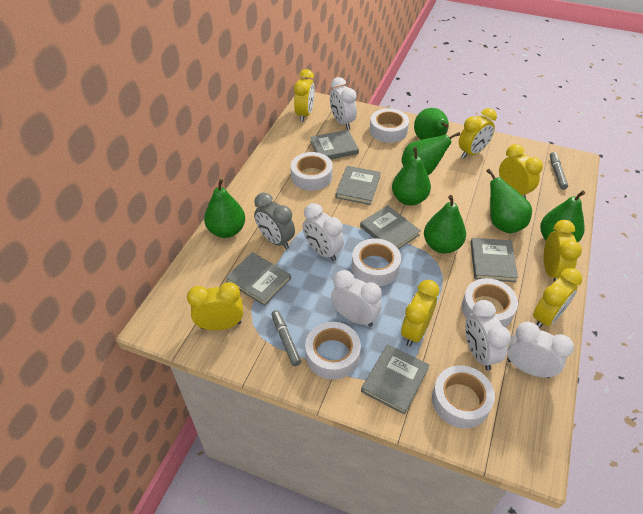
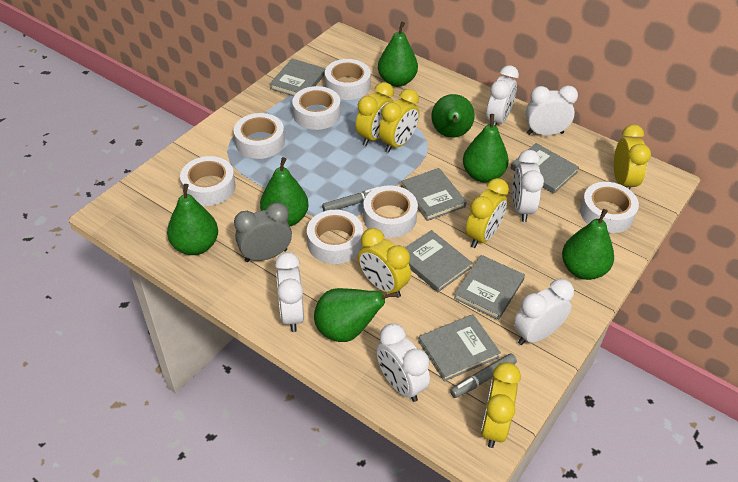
white clock: 5 -> 6
white tape: 6 -> 7
yellow clock: 7 -> 6

